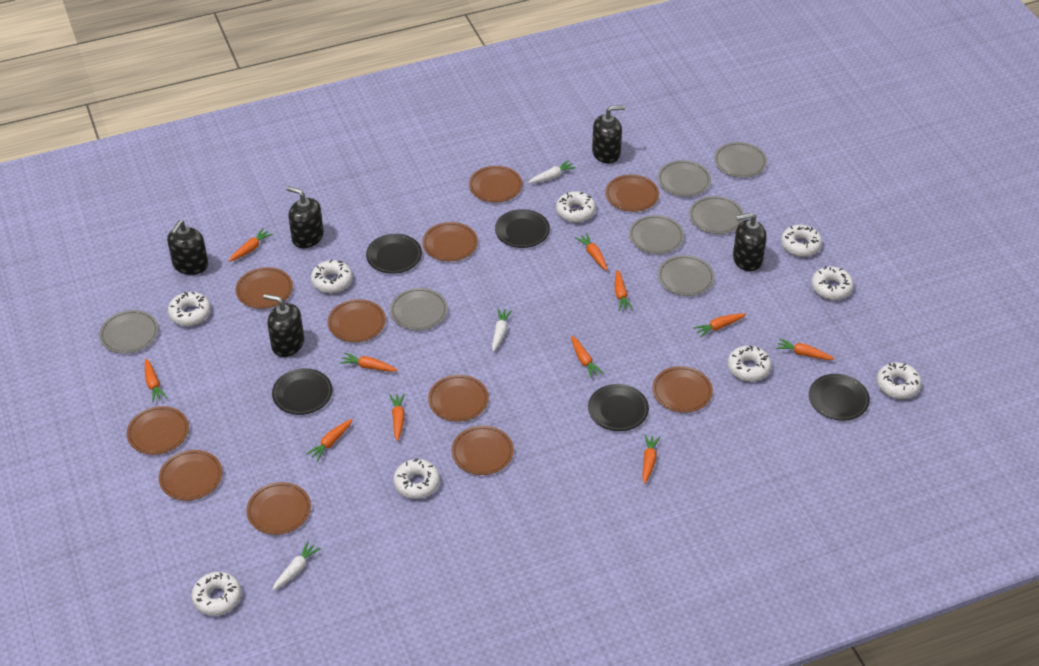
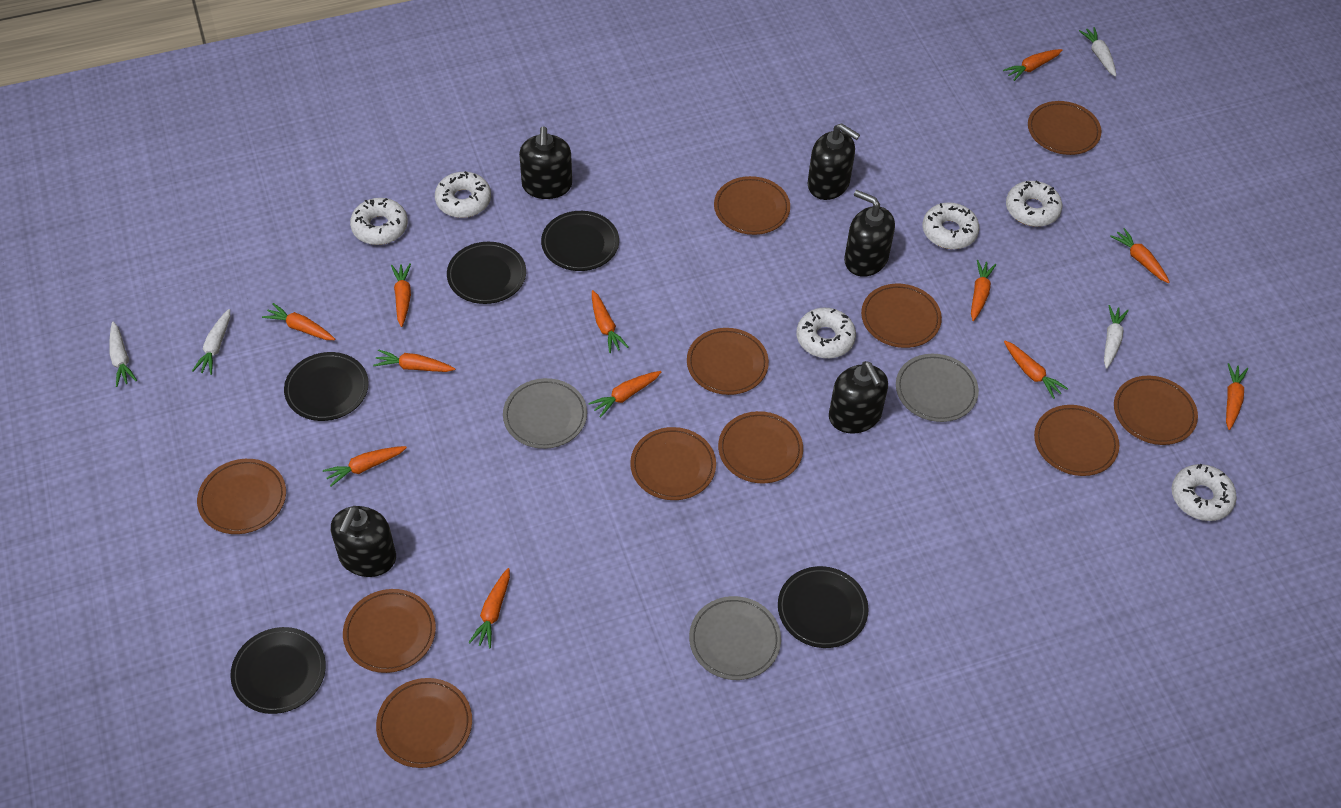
grey plate: 7 -> 3
orange carrot: 11 -> 12
white carrot: 3 -> 4
white donut: 9 -> 6

